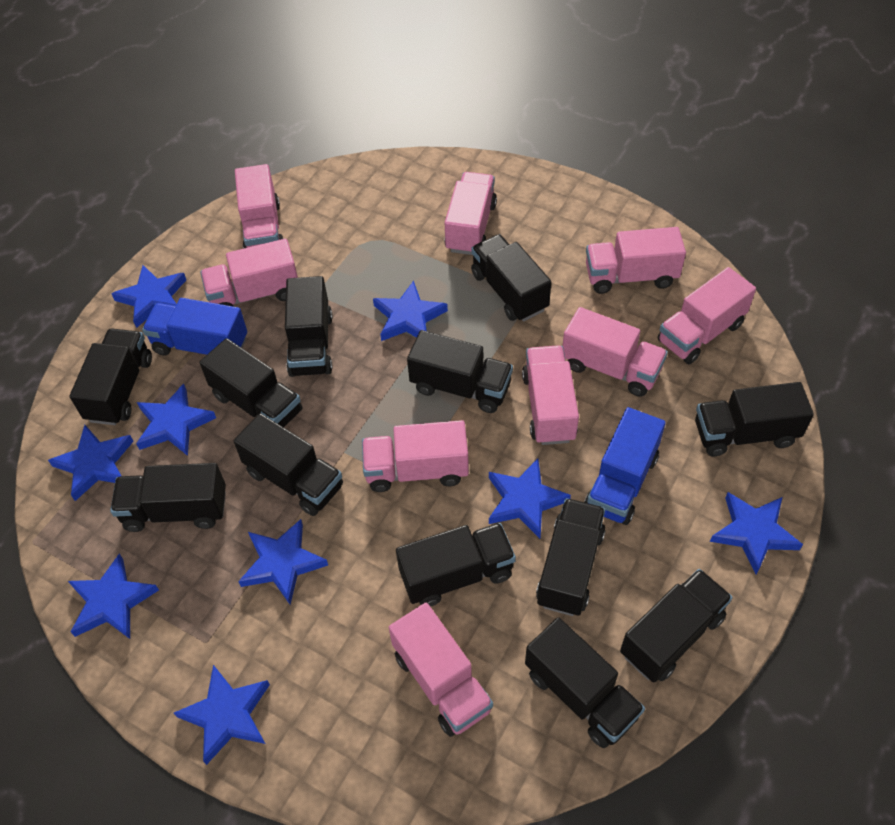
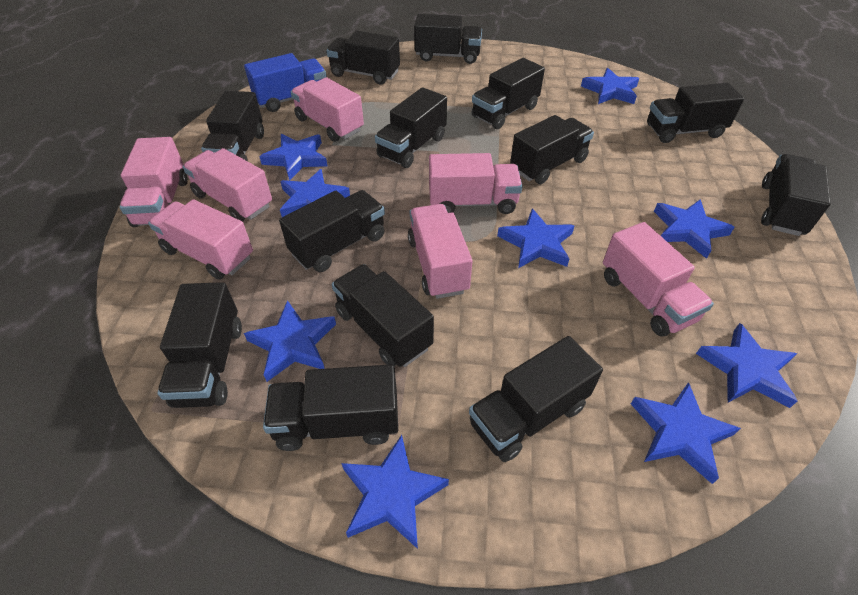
black truck: 12 -> 13
blue truck: 2 -> 1
pink truck: 9 -> 7

